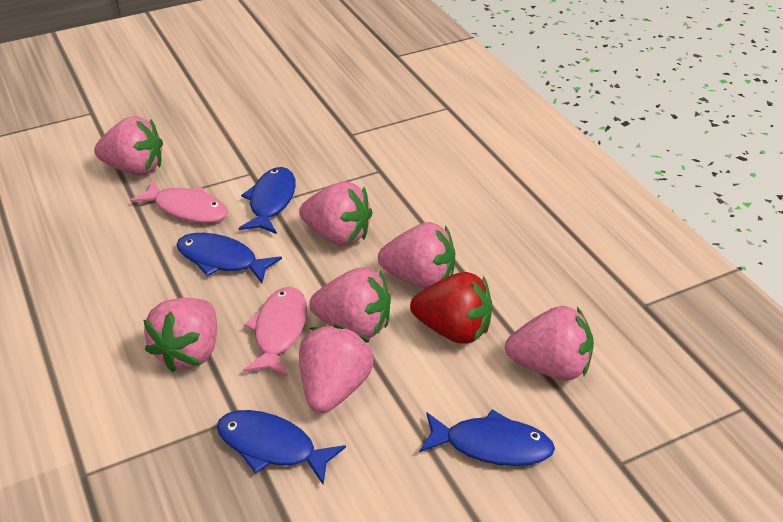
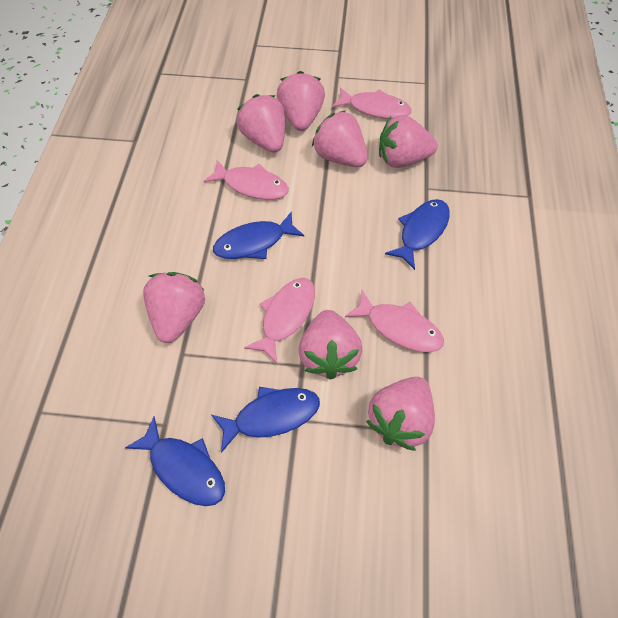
pink fish: 2 -> 4
red strawberry: 1 -> 0

